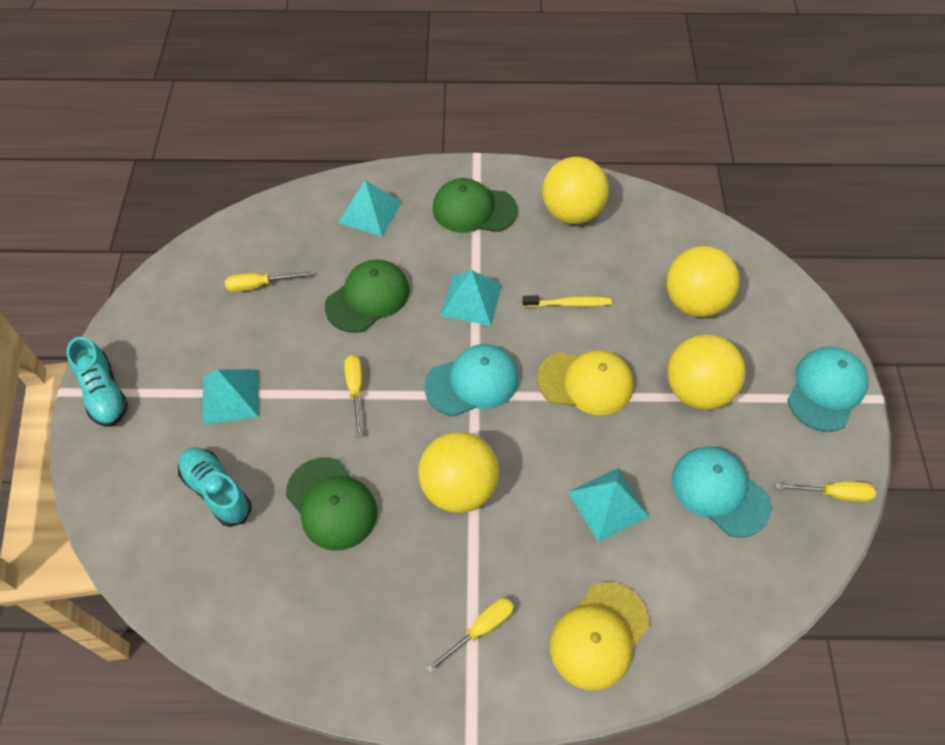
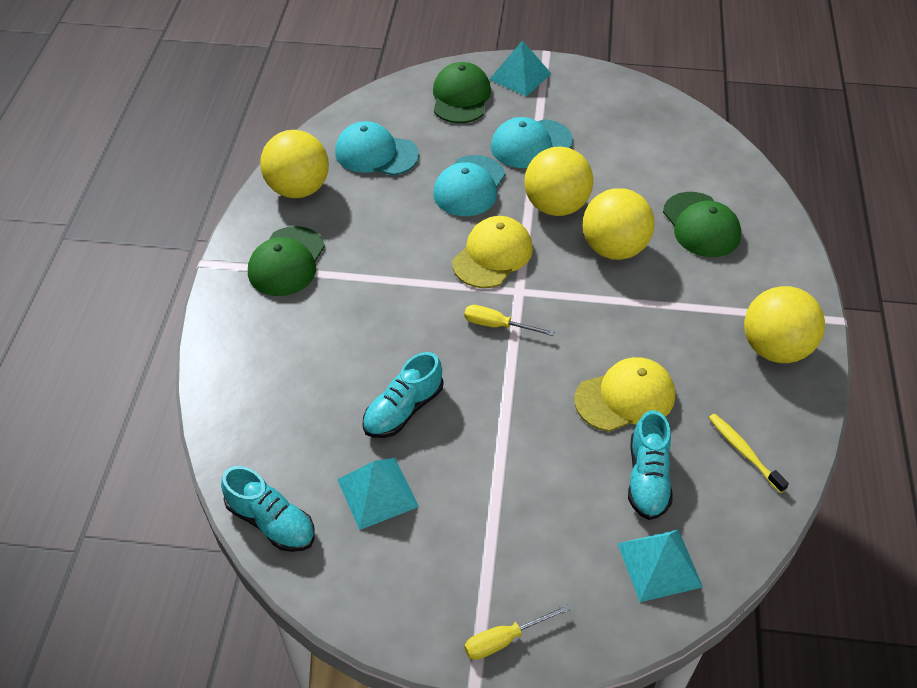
turquoise pyramid: 4 -> 3
turquoise shoe: 2 -> 3
yellow screwdriver: 4 -> 2

